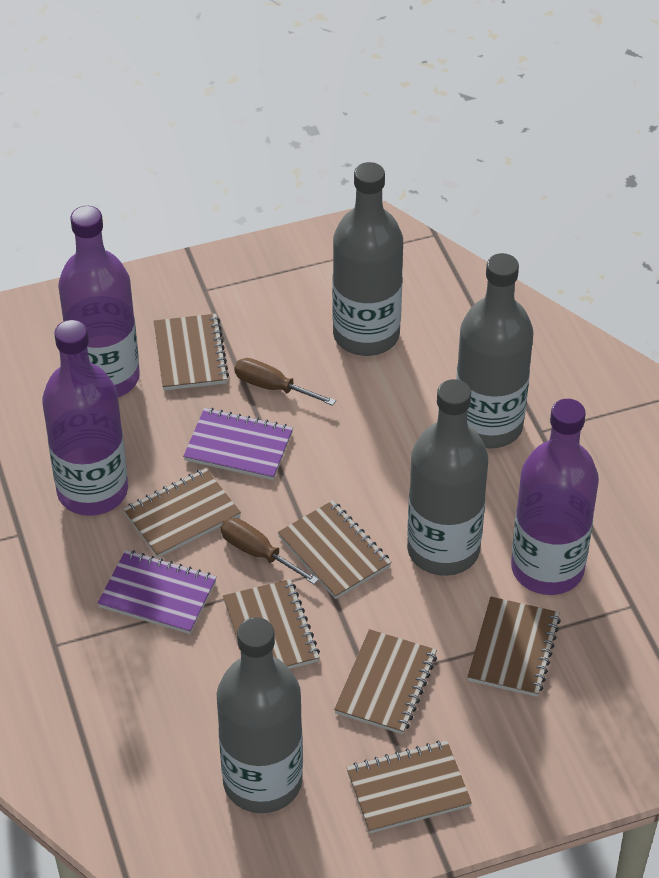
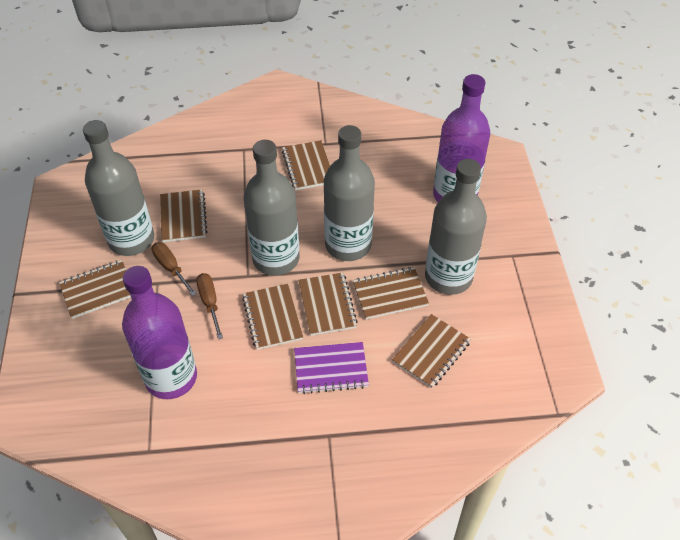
purple bottle: 3 -> 2
purple notebook: 2 -> 1

